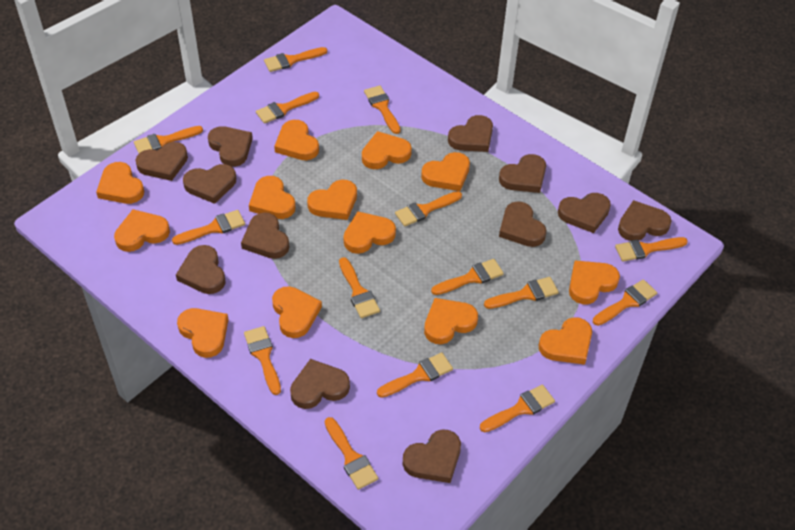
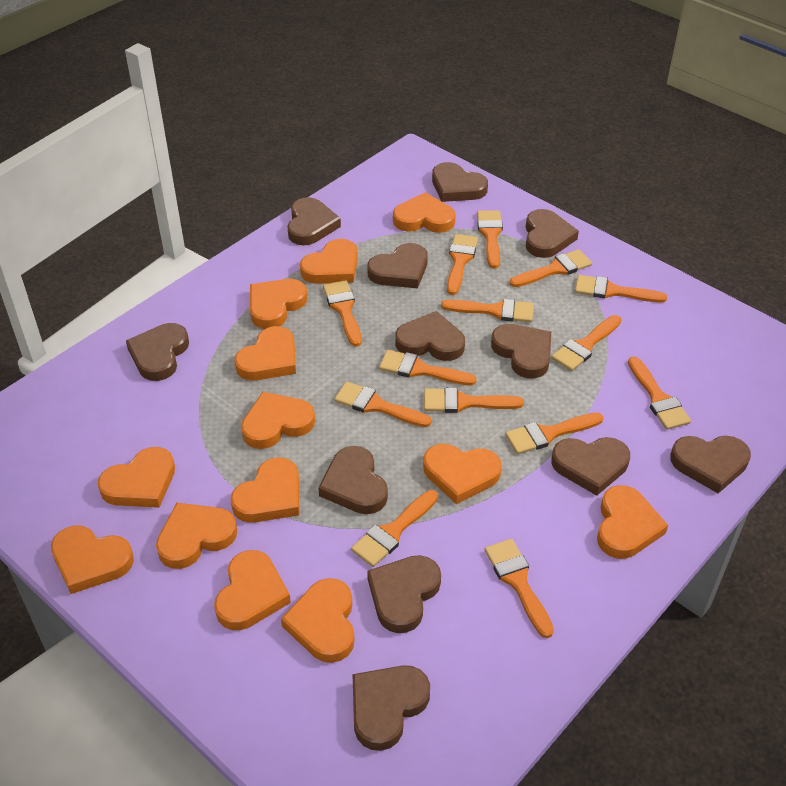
orange brush: 15 -> 14

